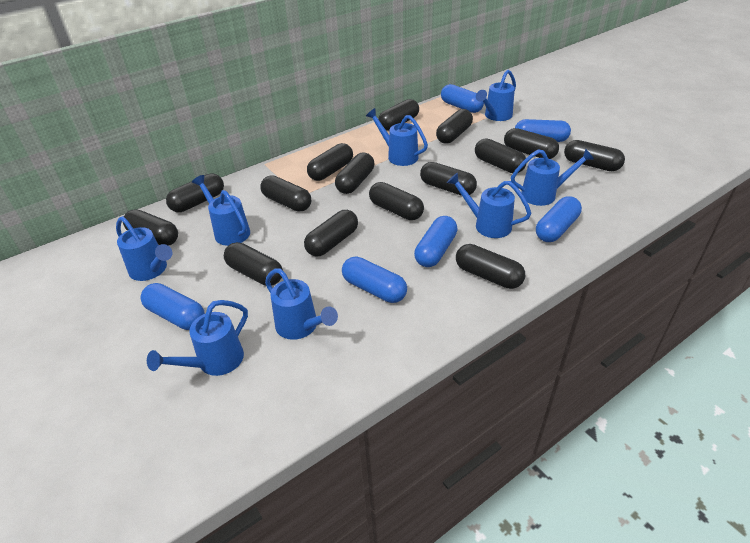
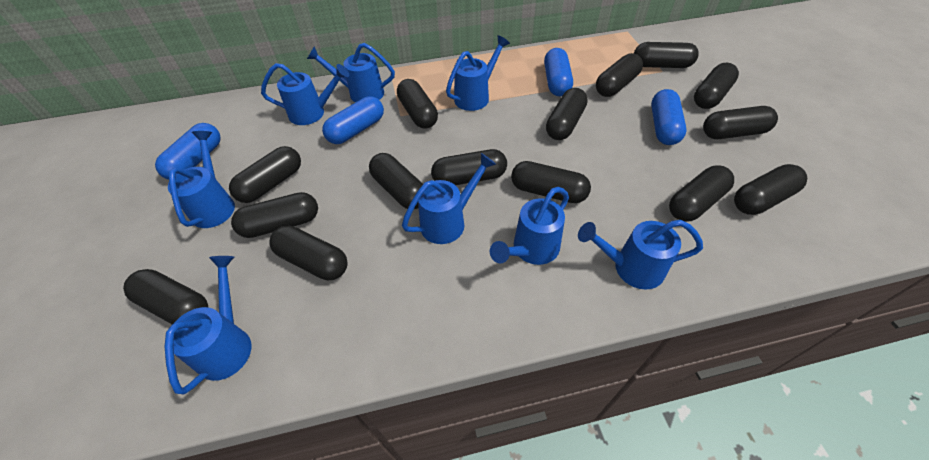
blue capsule: 6 -> 4

